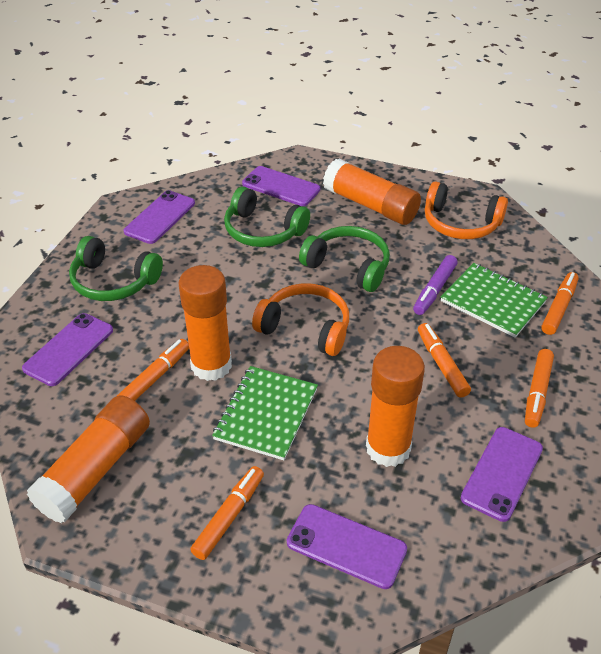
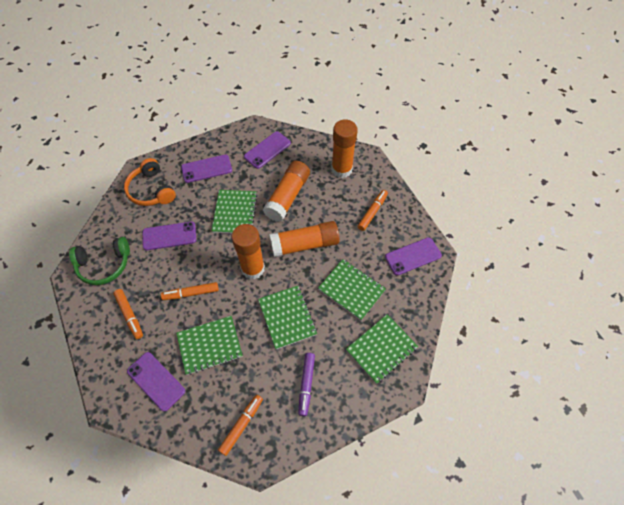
green headphones: 3 -> 1
green notebook: 2 -> 5
orange headphones: 2 -> 1
orange marker: 5 -> 4

